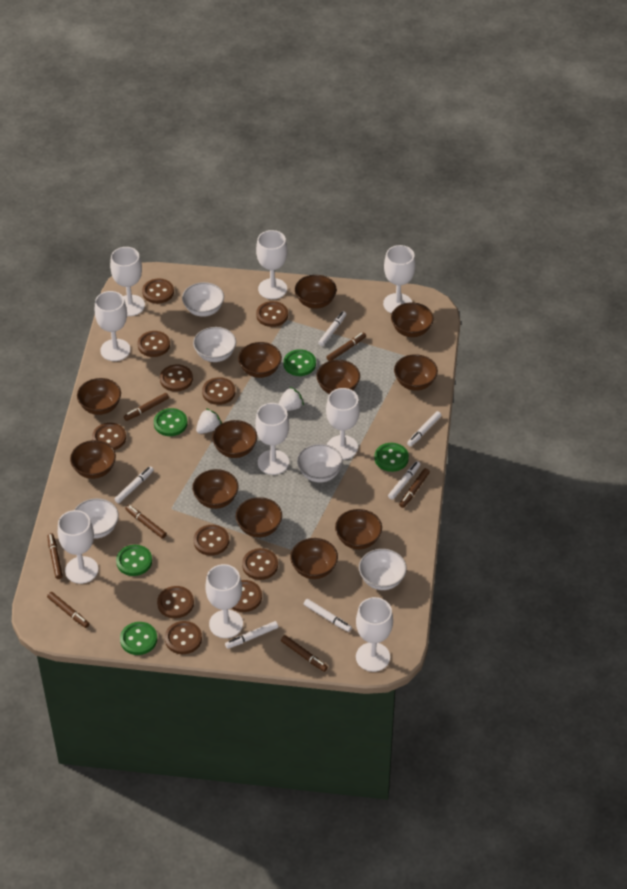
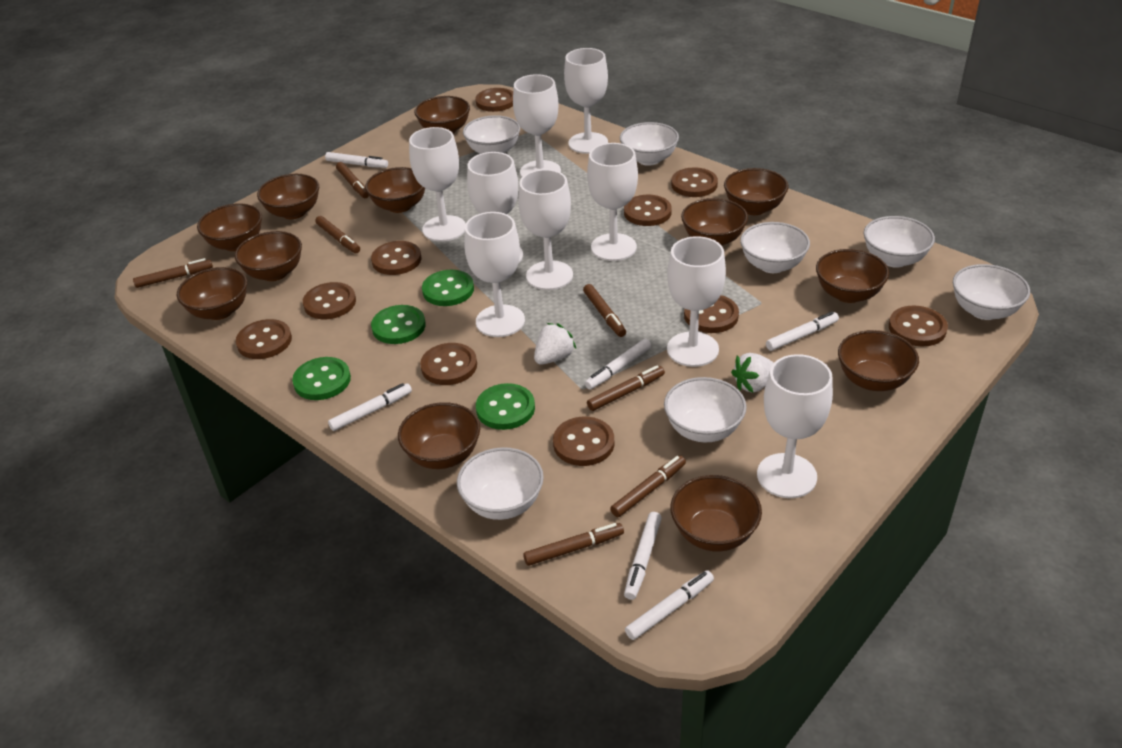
brown button: 11 -> 10
green button: 5 -> 4
white bowl: 5 -> 7

